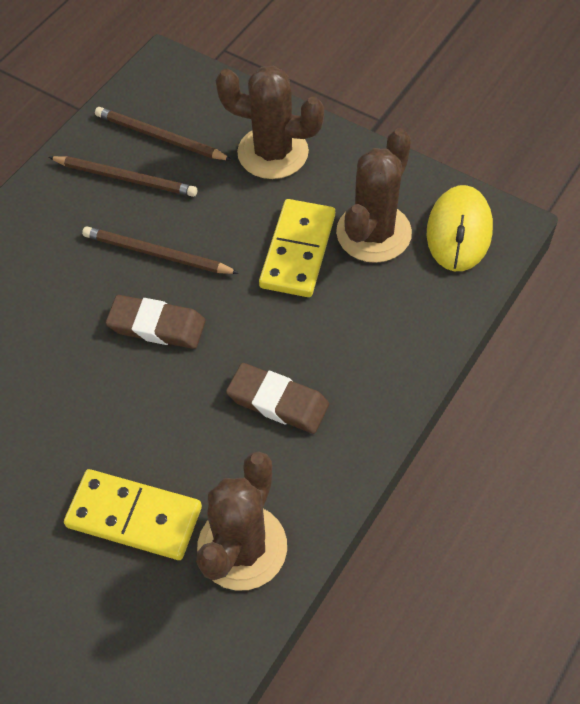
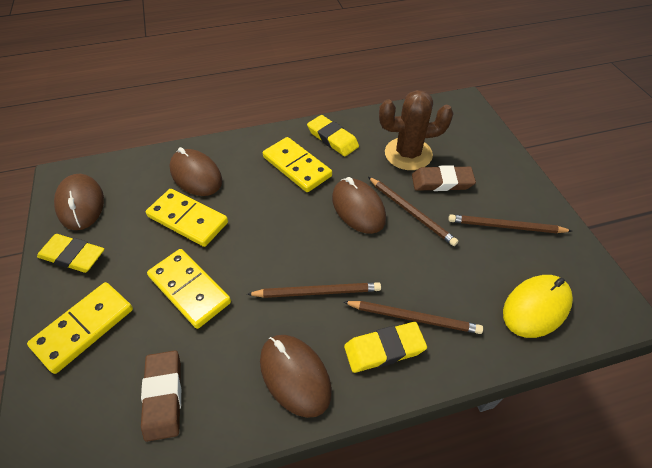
brown cactus: 3 -> 1
brown mouse: 0 -> 4
brown pencil: 3 -> 4
yellow domino: 2 -> 4
yellow eraser: 0 -> 3

